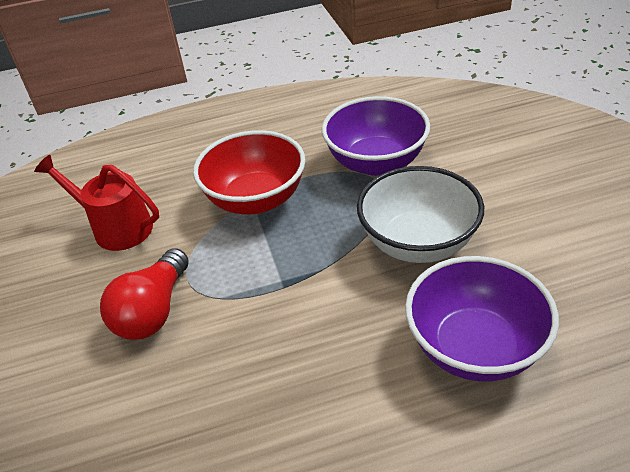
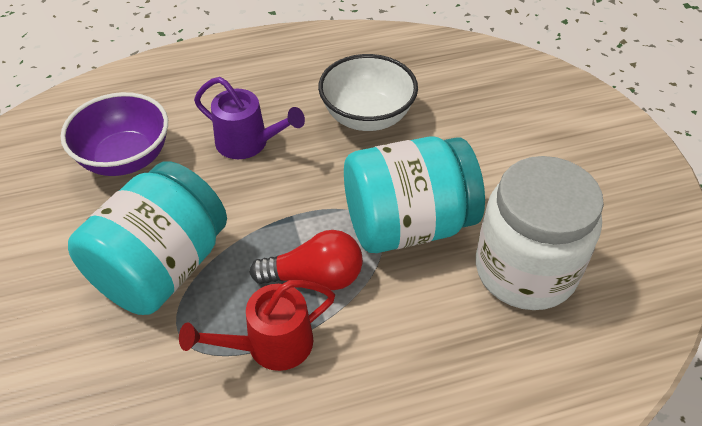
purple bowl: 2 -> 1
purple watering can: 0 -> 1
red bowl: 1 -> 0
turquoise jar: 0 -> 2
white jar: 0 -> 1

